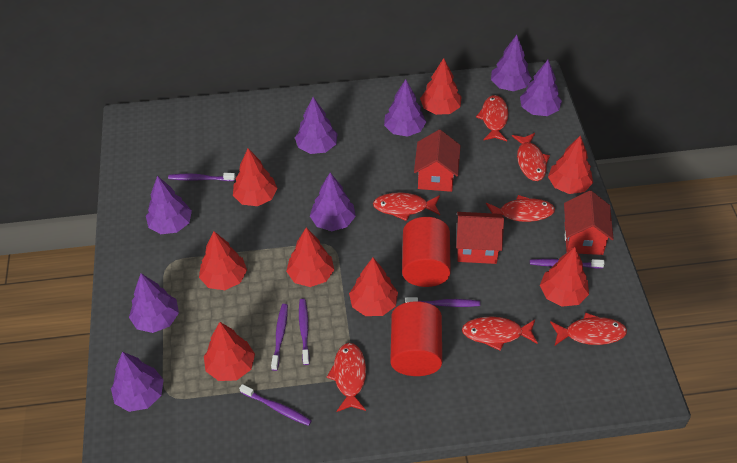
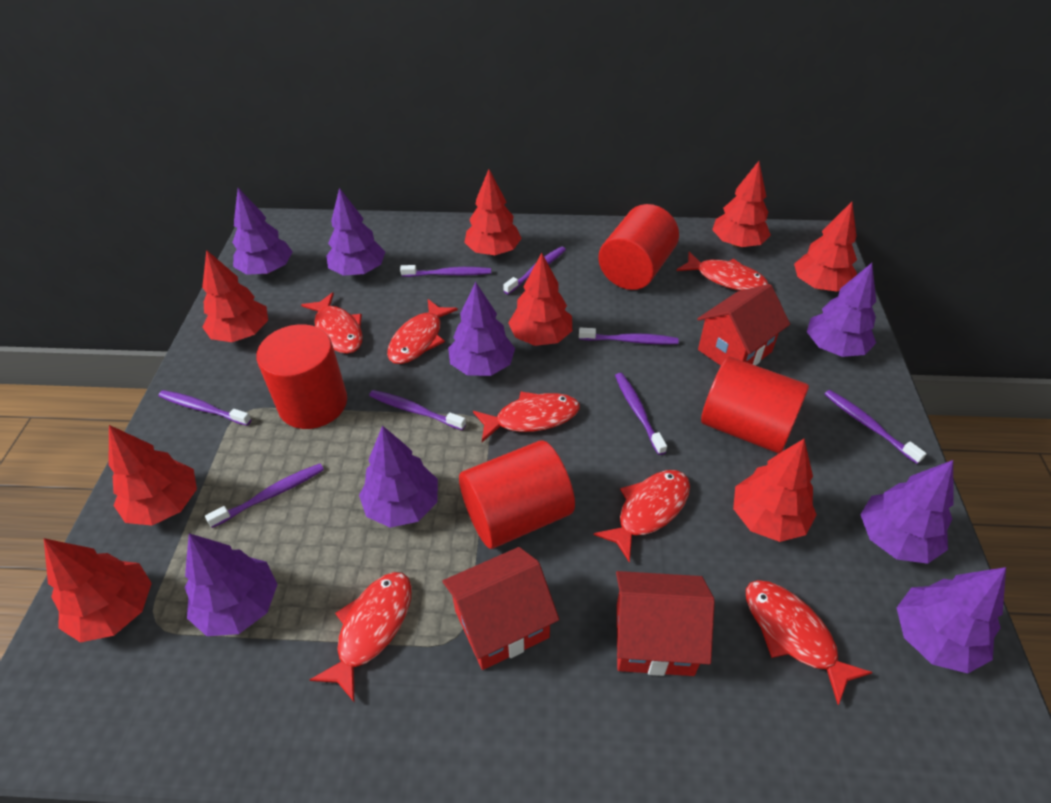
purple toothbrush: 6 -> 8
red cylinder: 2 -> 4

